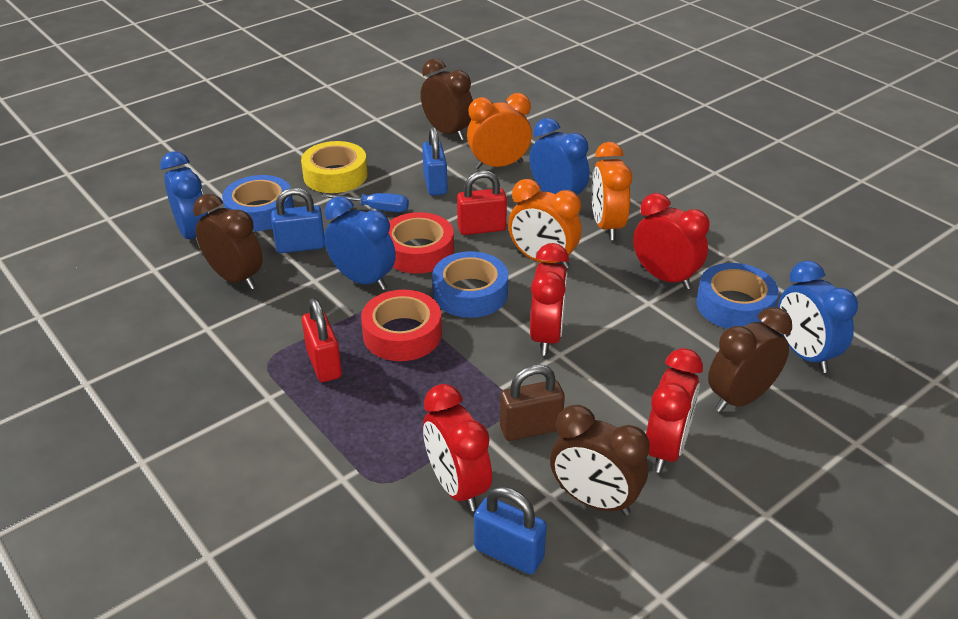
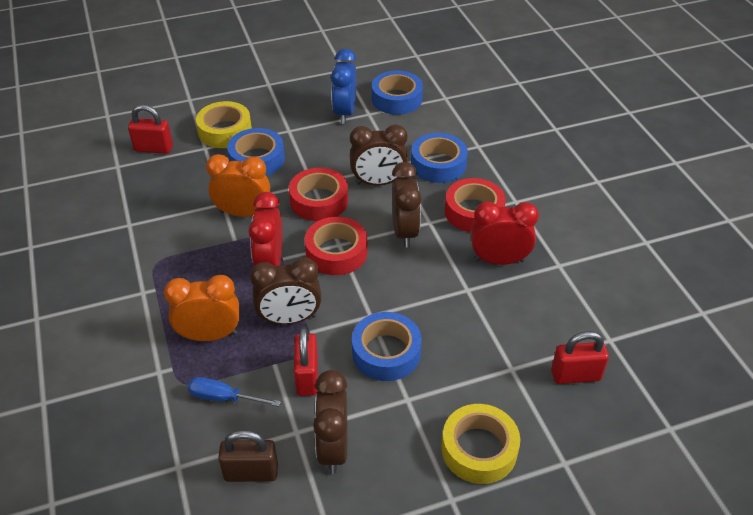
blue clock: 4 -> 1
blue padlock: 3 -> 0
blue tape: 3 -> 4
orange clock: 3 -> 2
red clock: 4 -> 2
red padlock: 2 -> 3
red tape: 2 -> 3
yellow tape: 1 -> 2

